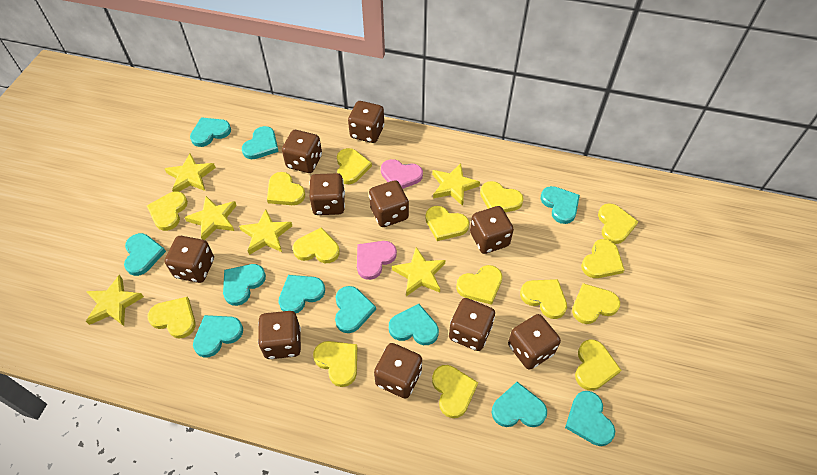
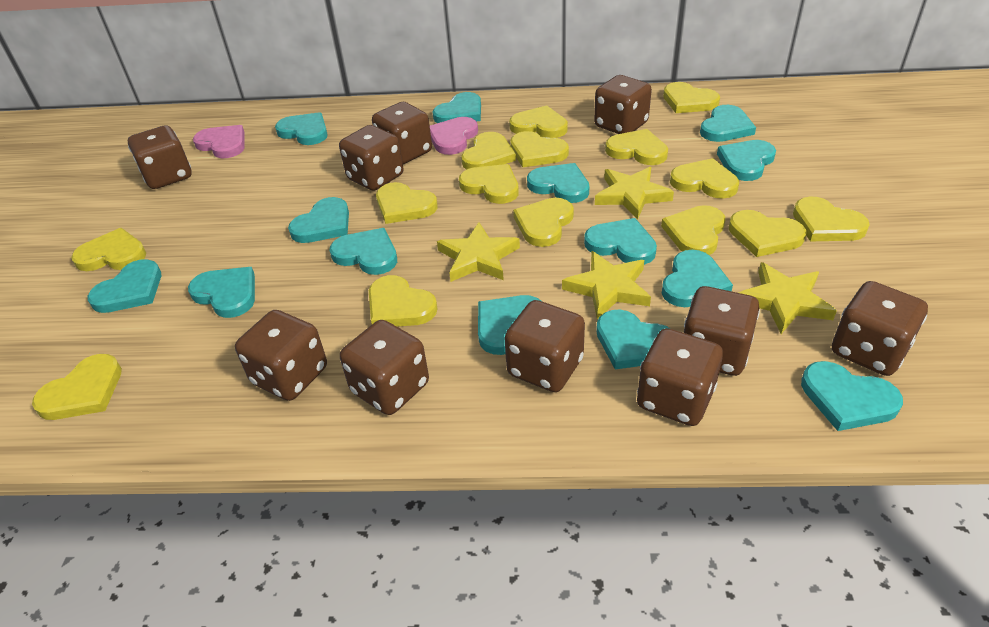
turquoise heart: 11 -> 14
yellow star: 6 -> 4

